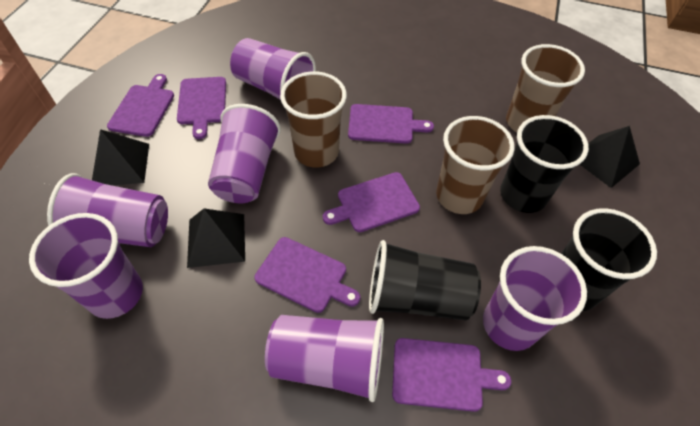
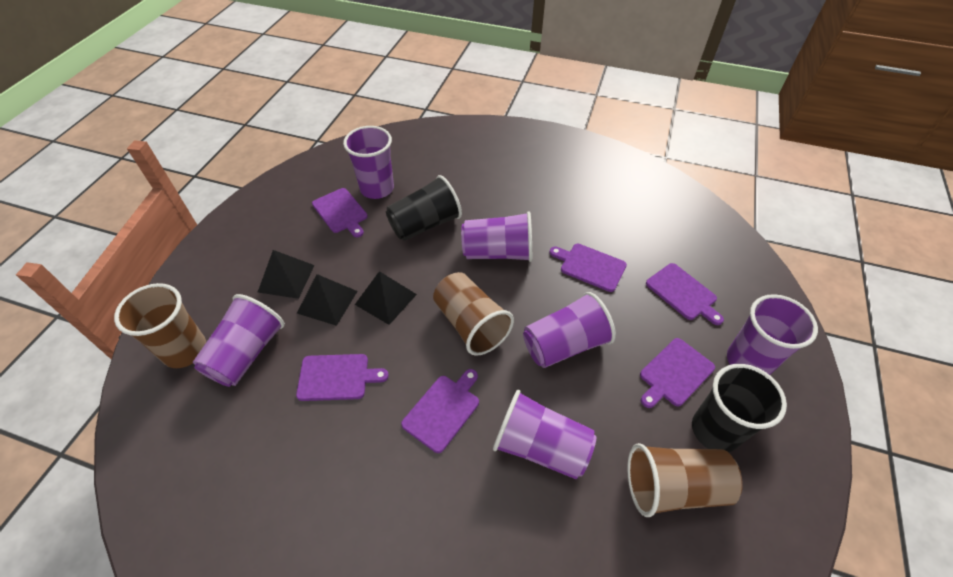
black cup: 3 -> 2

